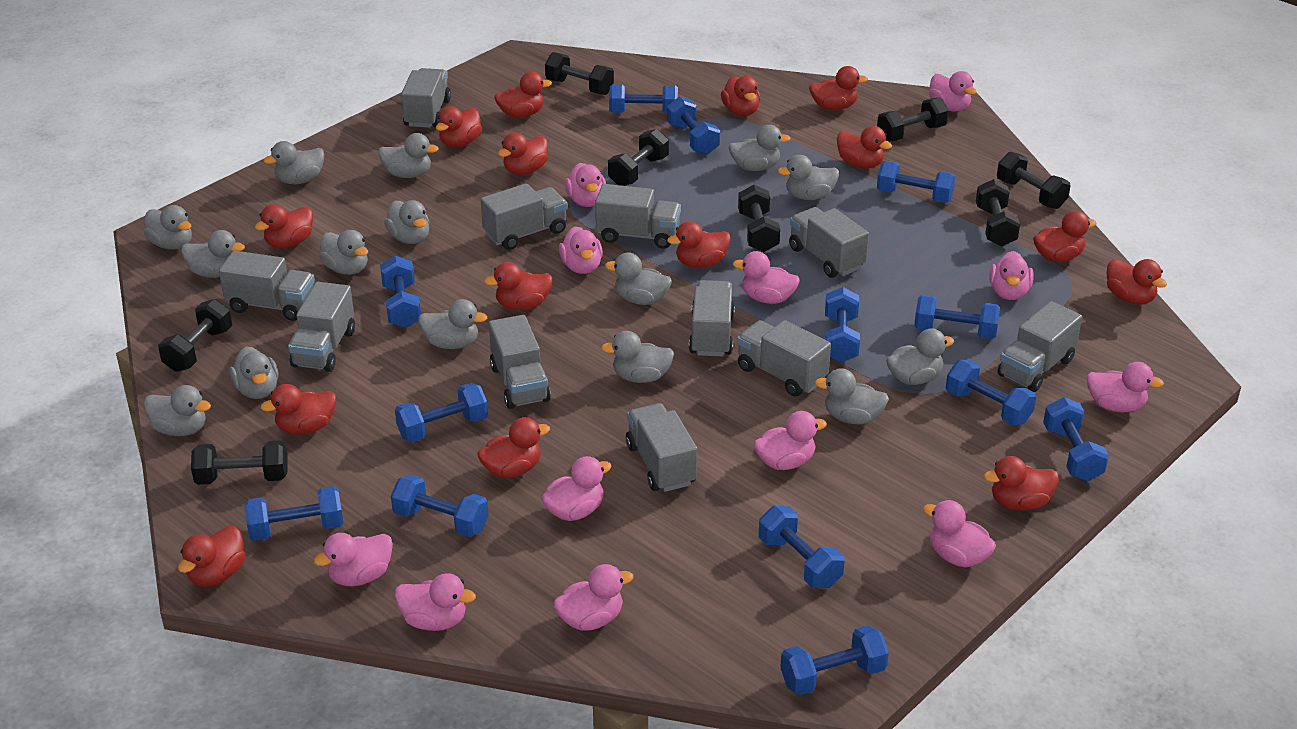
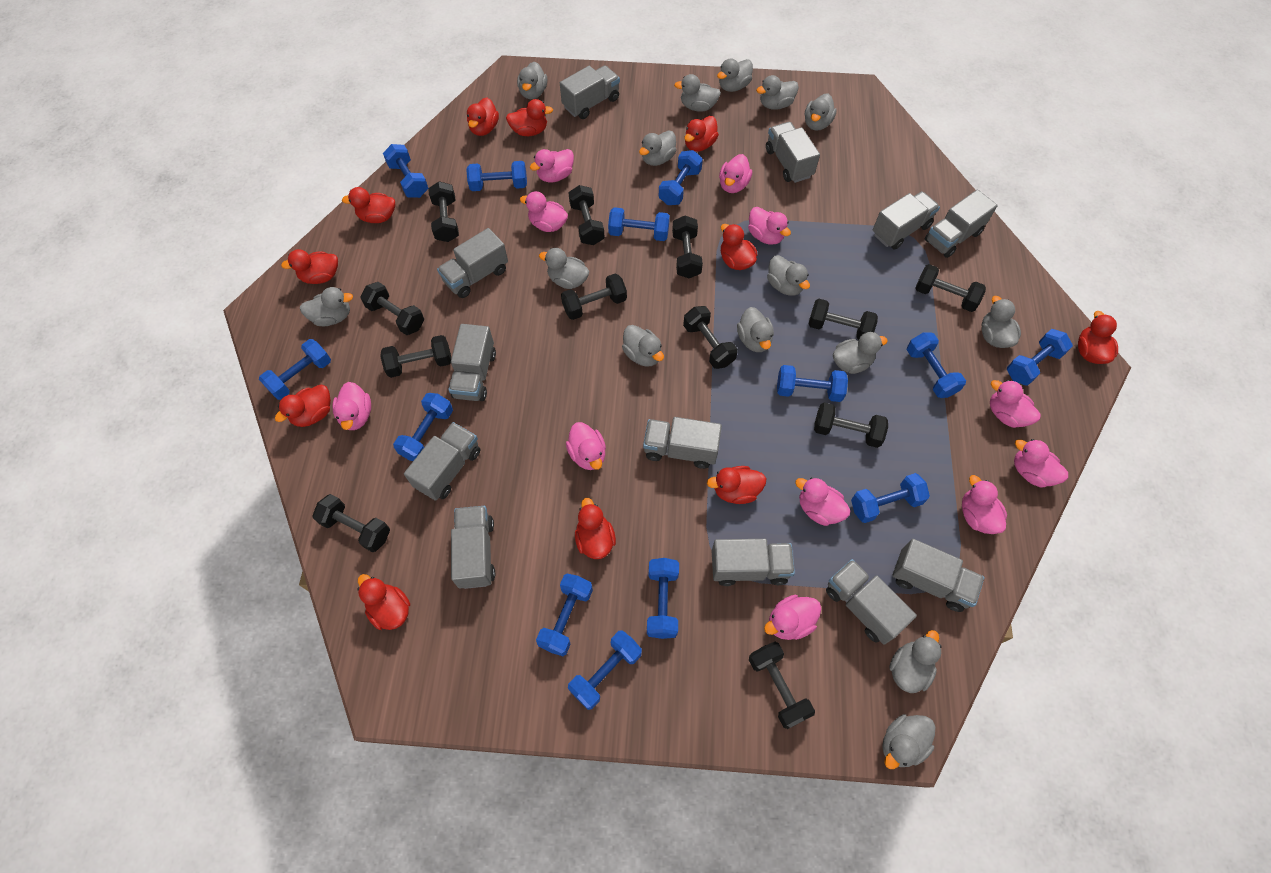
black dumbbell: 8 -> 12
grey truck: 11 -> 12
pink duck: 12 -> 11
red duck: 15 -> 11

